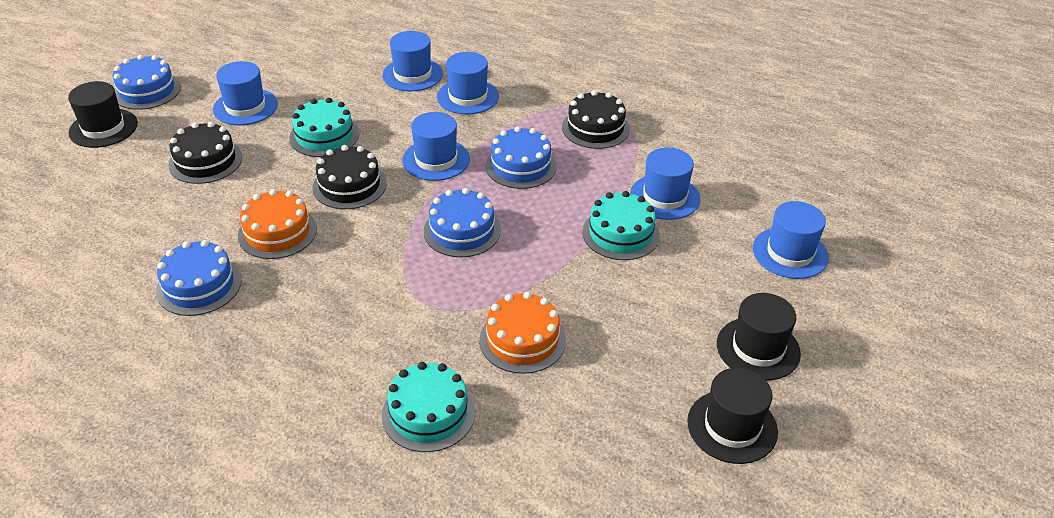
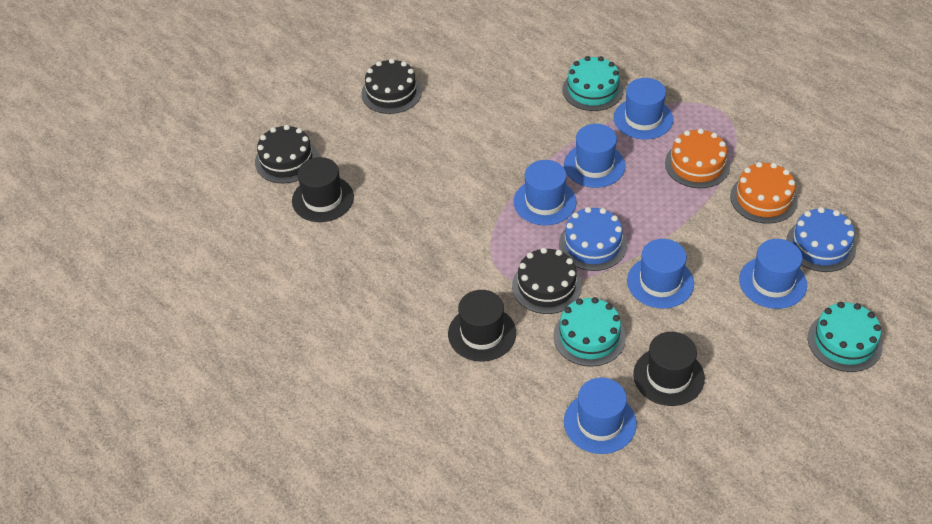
blue cake: 4 -> 2

